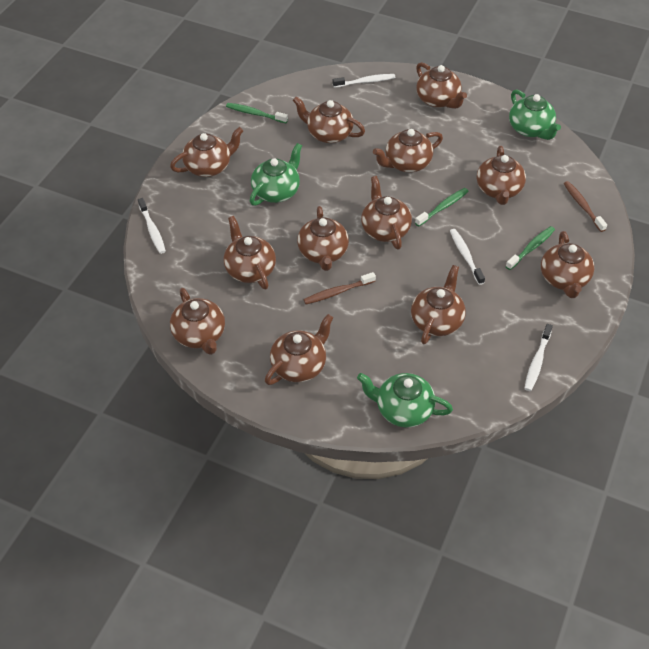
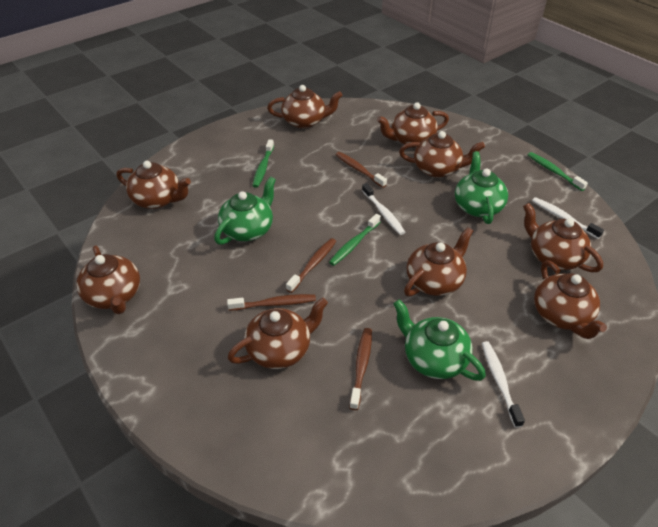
brown teapot: 12 -> 9
brown toothbrush: 2 -> 4
white toothbrush: 4 -> 3

